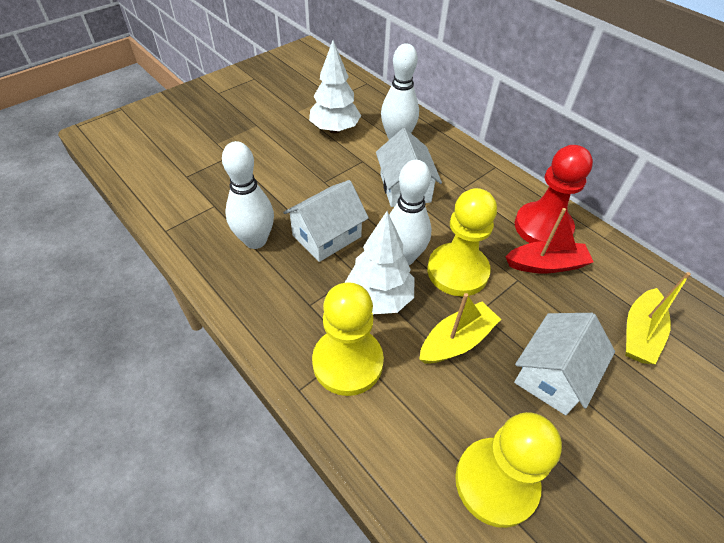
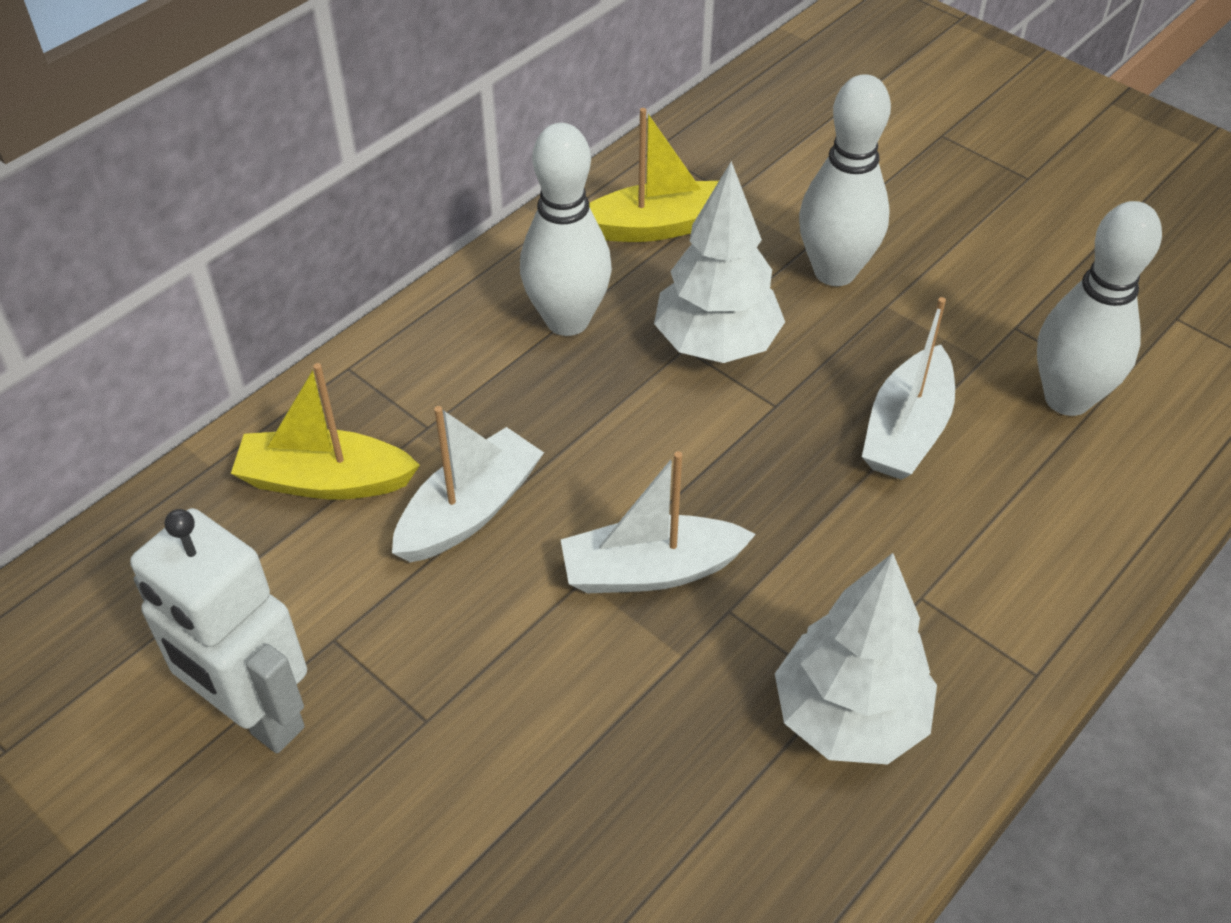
red boat: 1 -> 0
red pawn: 1 -> 0
white boat: 0 -> 3
white house: 3 -> 0
white robot: 0 -> 1
yellow pawn: 3 -> 0

